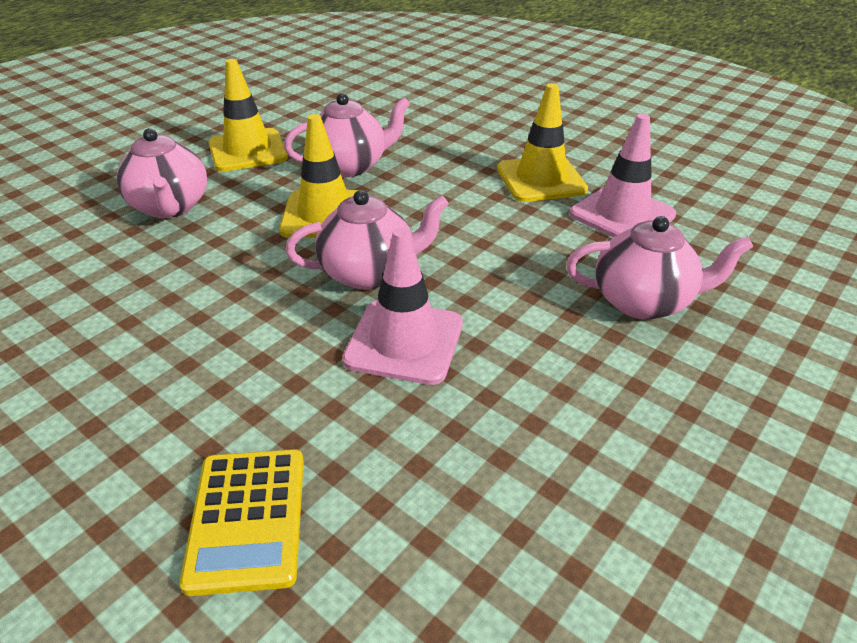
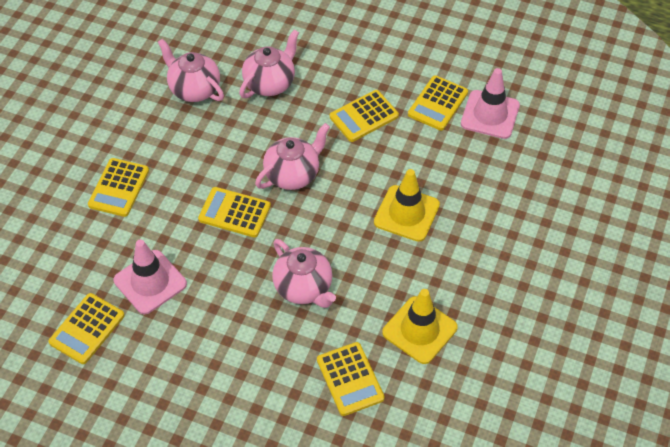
yellow calculator: 1 -> 6
yellow traffic cone: 3 -> 2

